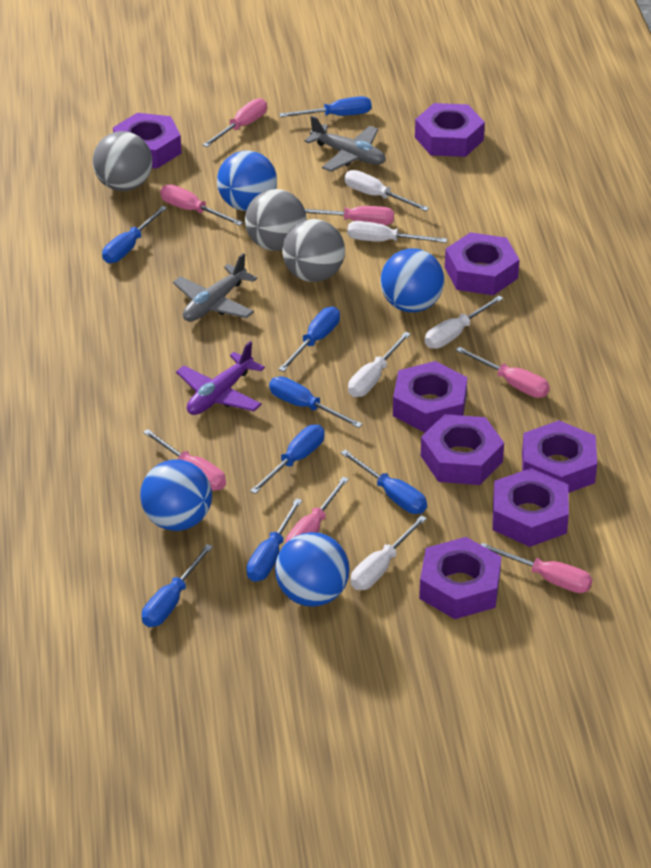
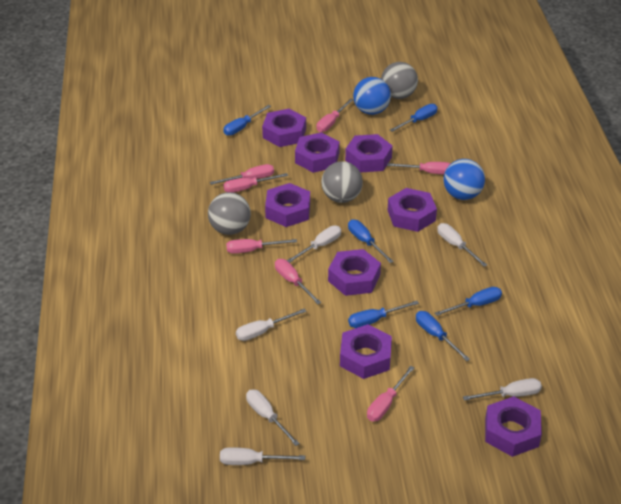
blue ball: 4 -> 2
blue screwdriver: 8 -> 6
grey plane: 2 -> 0
purple plane: 1 -> 0
white screwdriver: 5 -> 6

